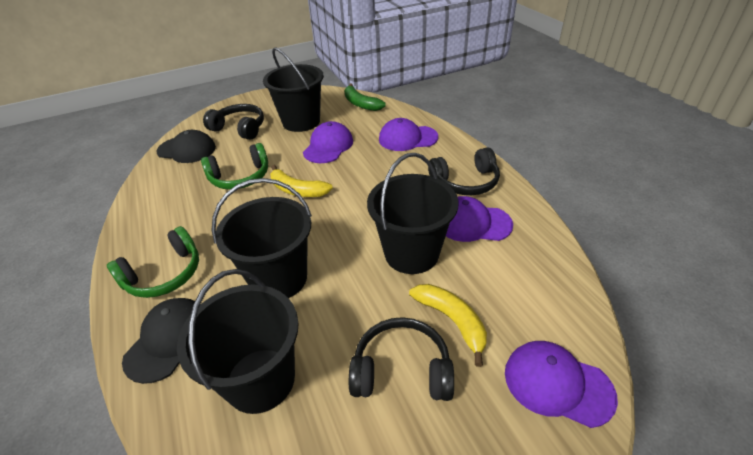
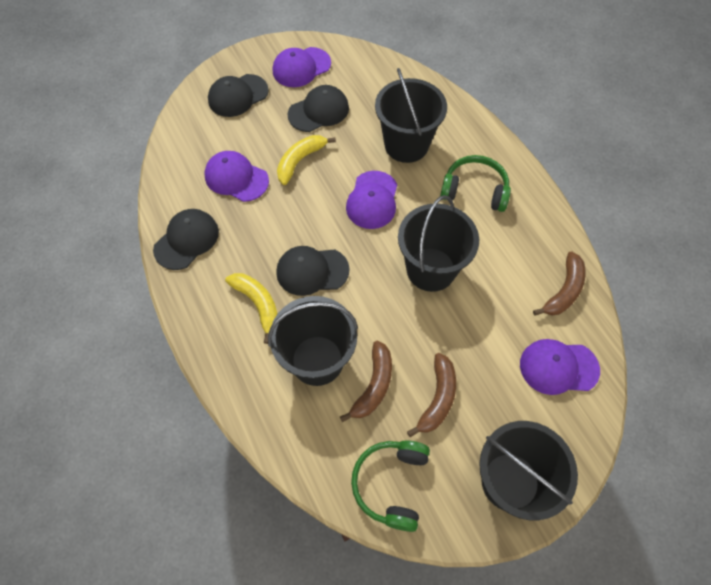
black cap: 2 -> 4
black headphones: 3 -> 0
brown banana: 0 -> 3
green banana: 1 -> 0

